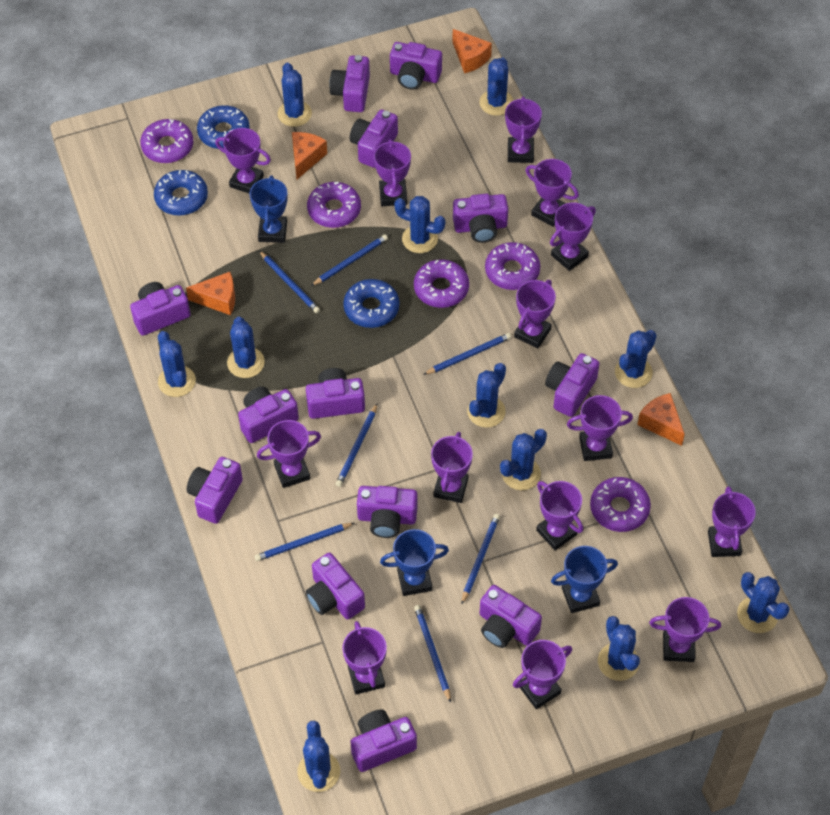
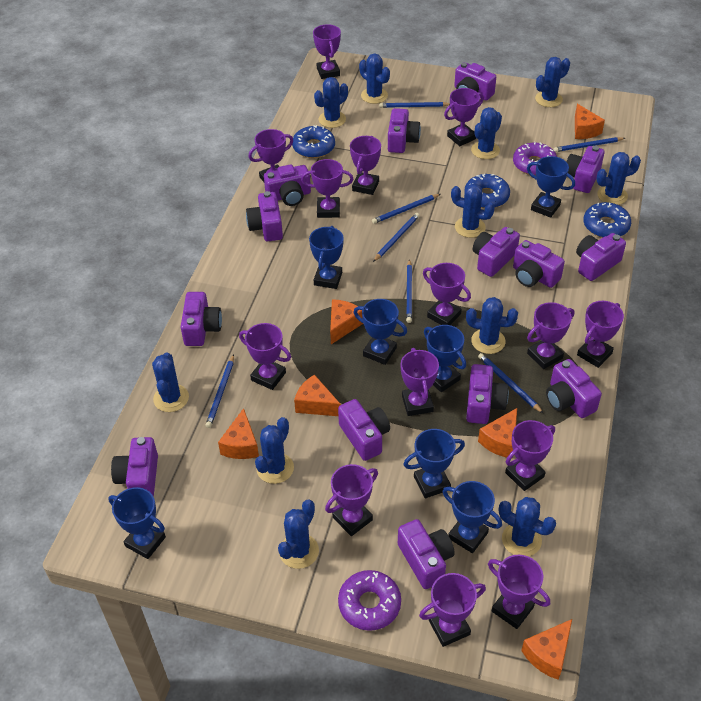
blue trophy: 3 -> 7
orange cheese: 4 -> 6
purple camera: 13 -> 14
purple donut: 5 -> 2

